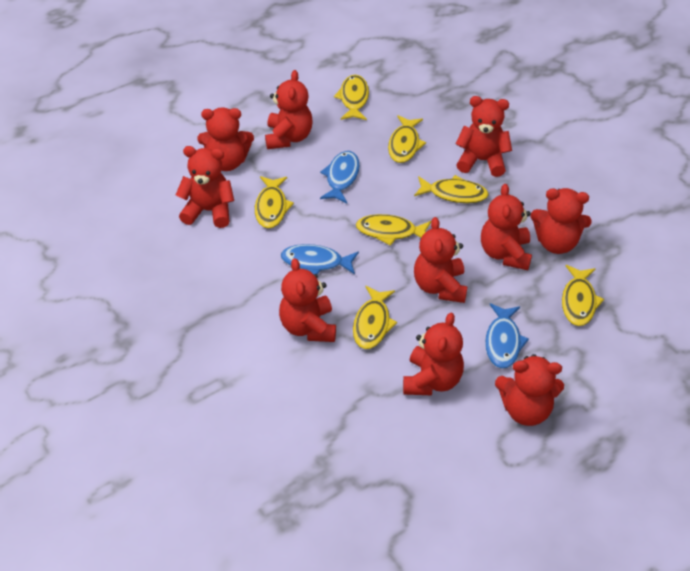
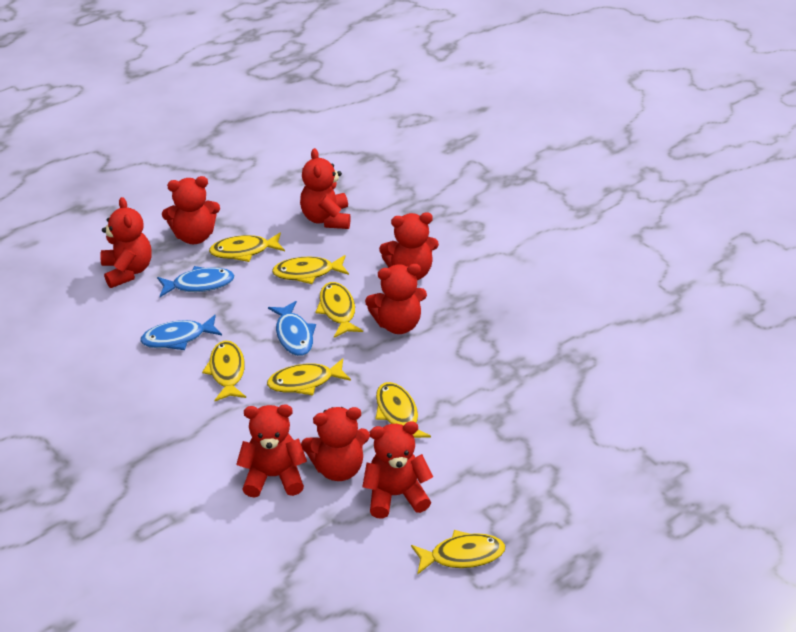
red teddy bear: 10 -> 8

